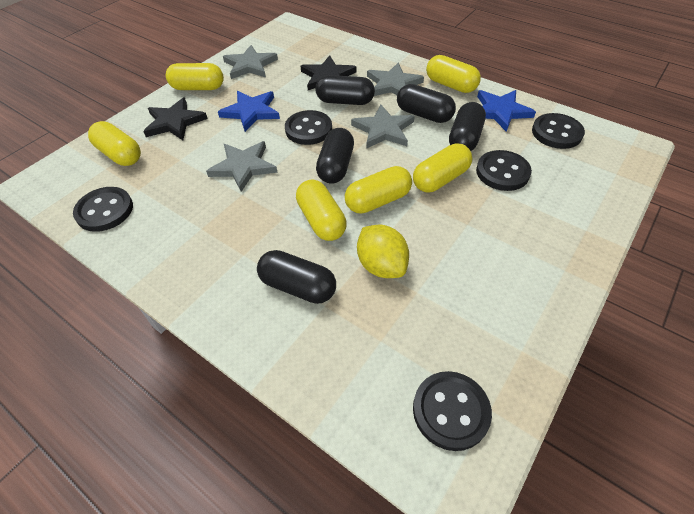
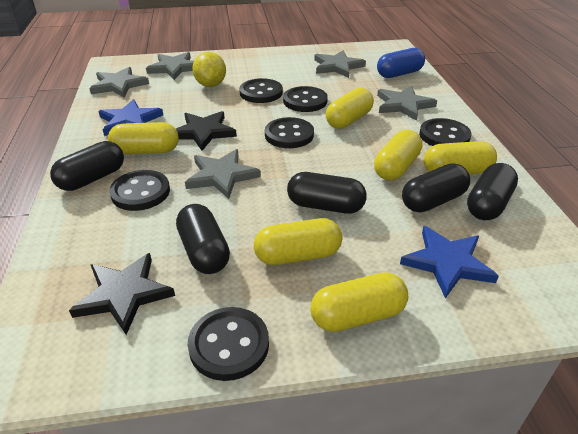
black button: 5 -> 6
blue capsule: 0 -> 1
grey star: 4 -> 5

